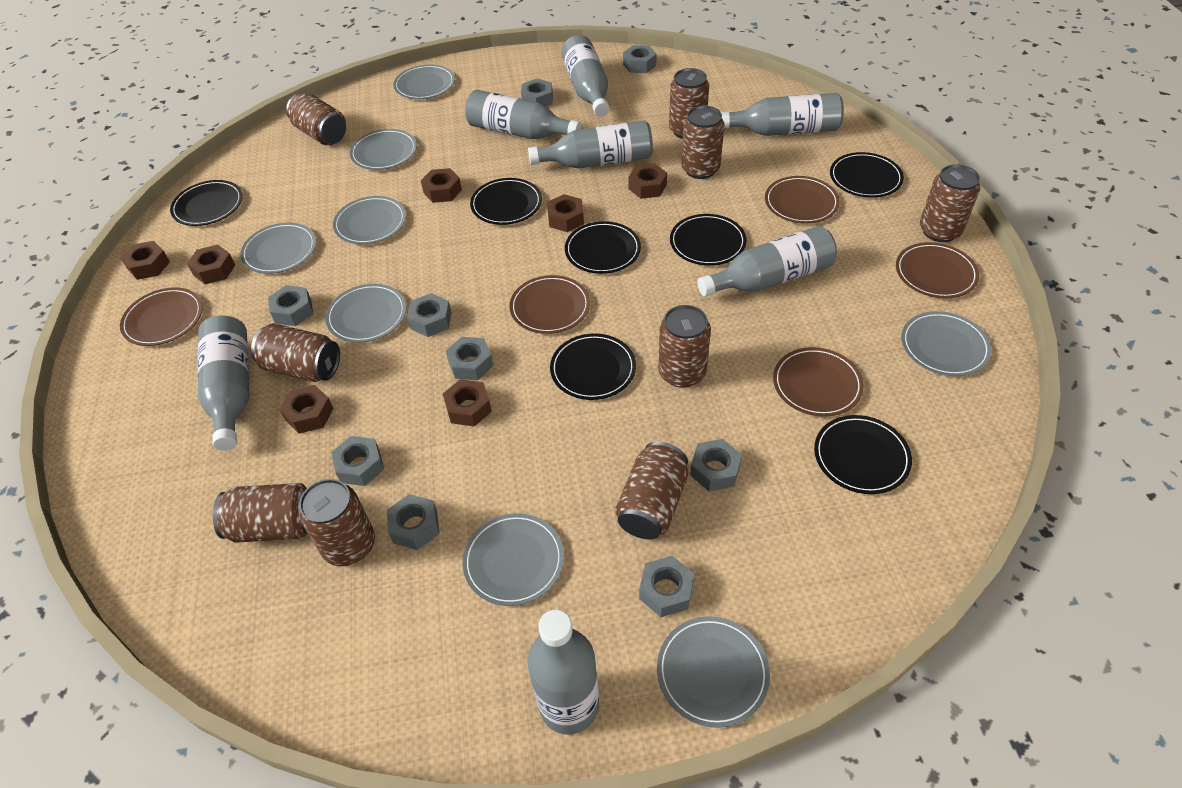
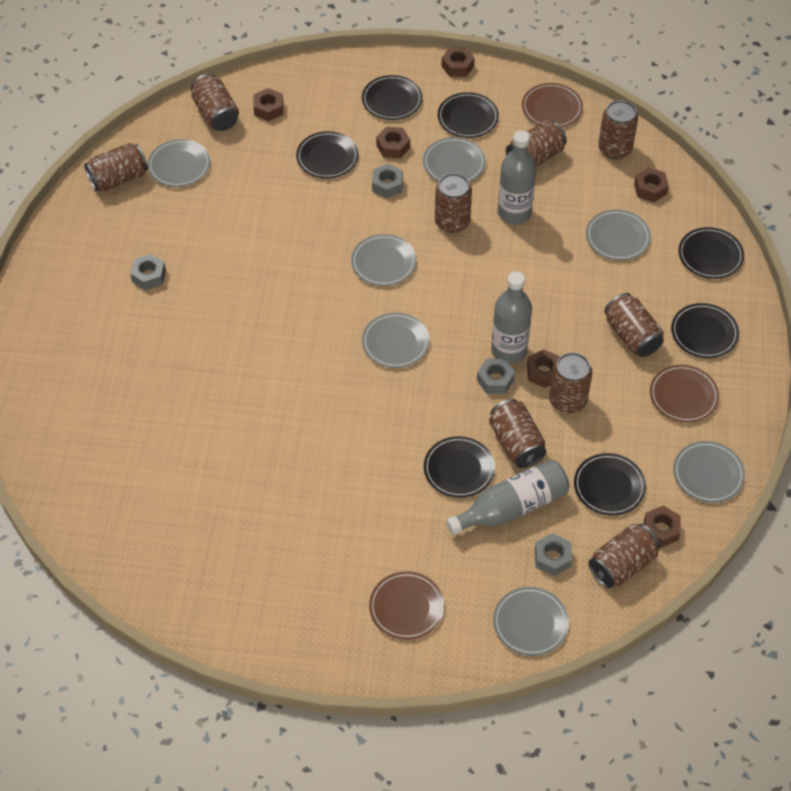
brown nut: 7 -> 6
brown plate: 5 -> 3
grey bottle: 7 -> 3
grey nut: 9 -> 4
grey plate: 8 -> 7

